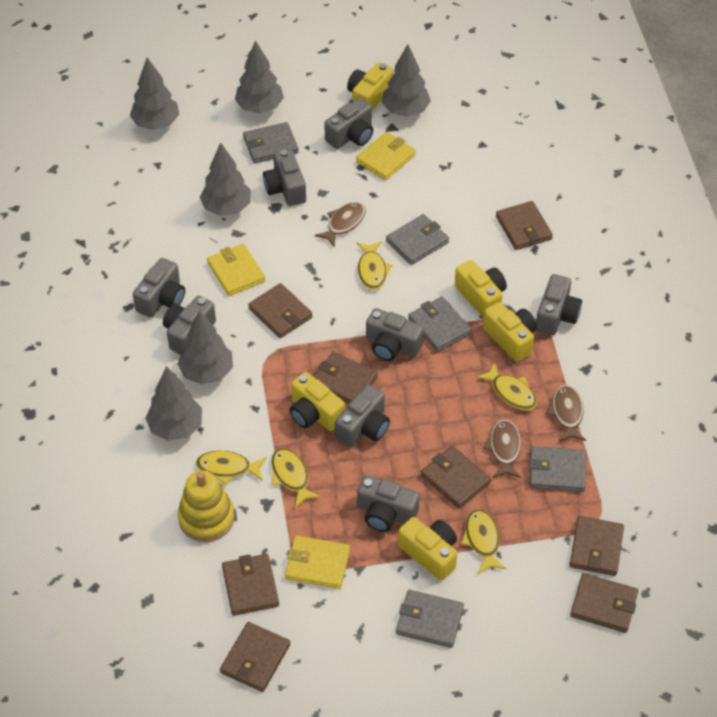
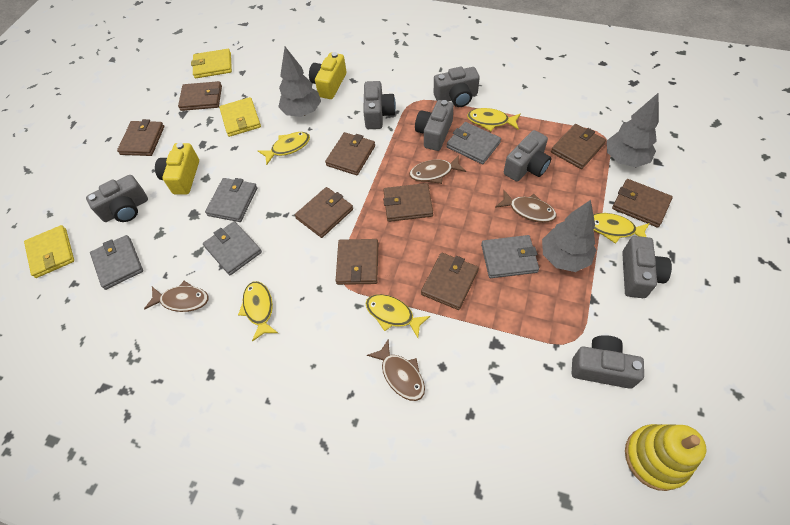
brown fish: 3 -> 4
brown wallet: 8 -> 9
grey camera: 8 -> 7
grey tree: 6 -> 3
yellow camera: 5 -> 2

